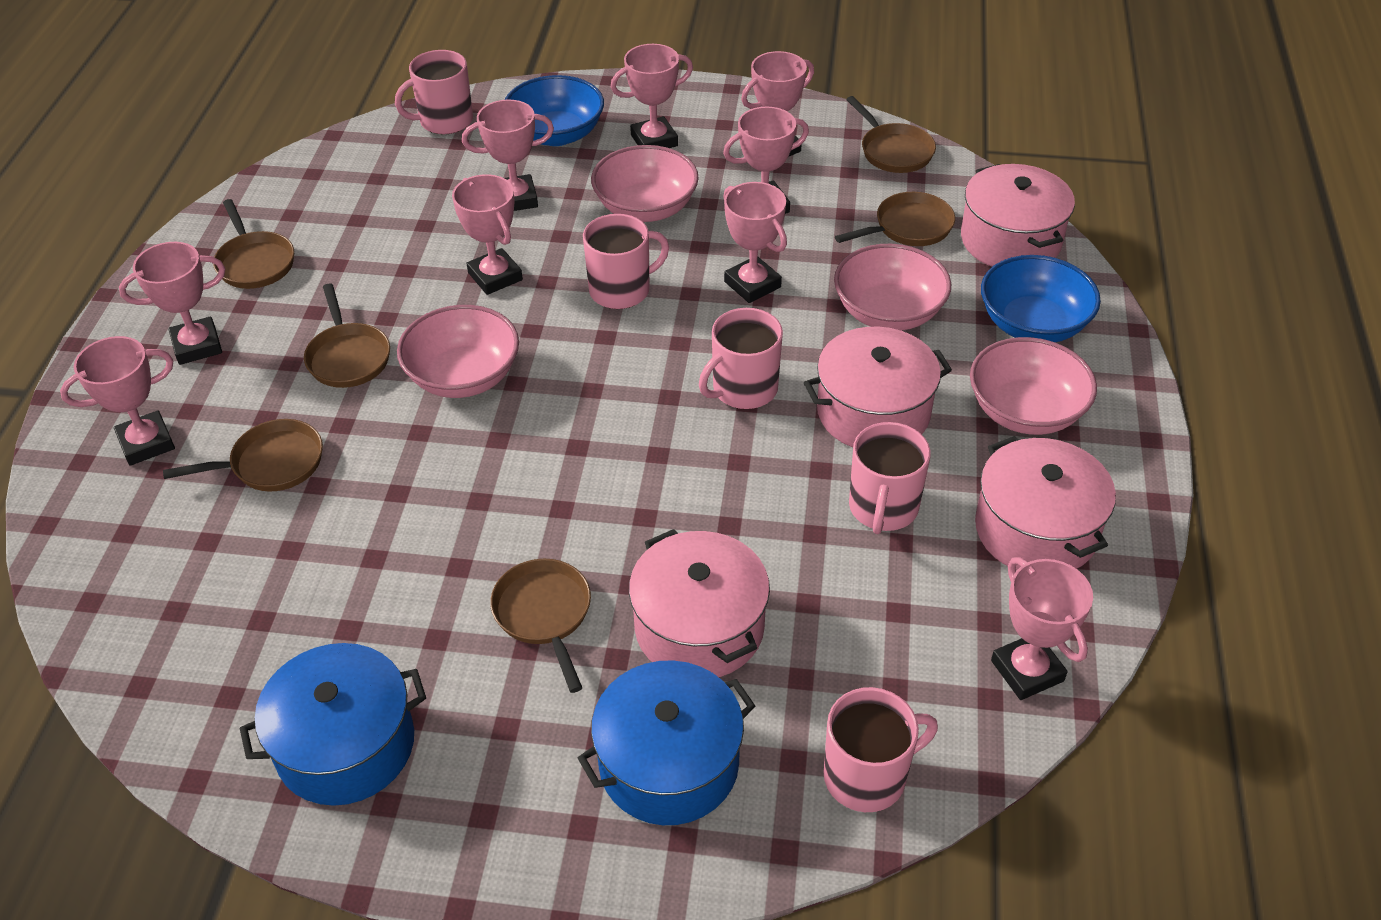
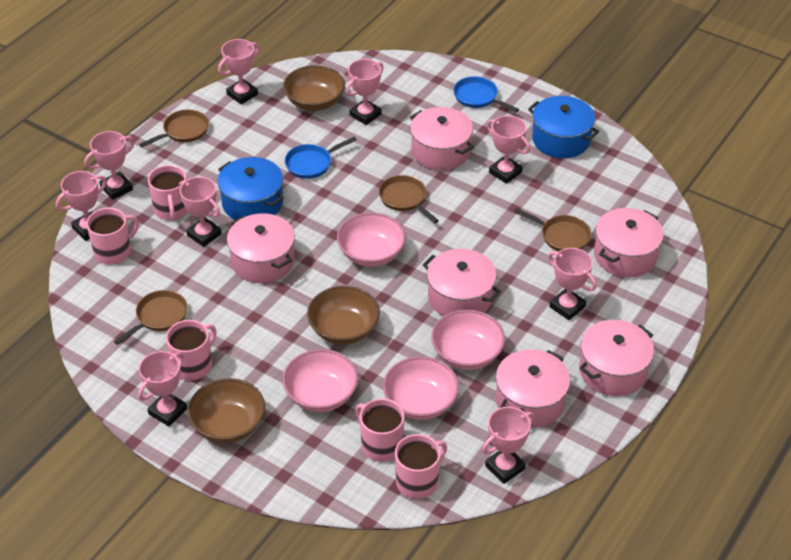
blue bowl: 2 -> 0
blue pan: 0 -> 2
brown bowl: 0 -> 3
brown pan: 6 -> 4
pink pot: 4 -> 6

